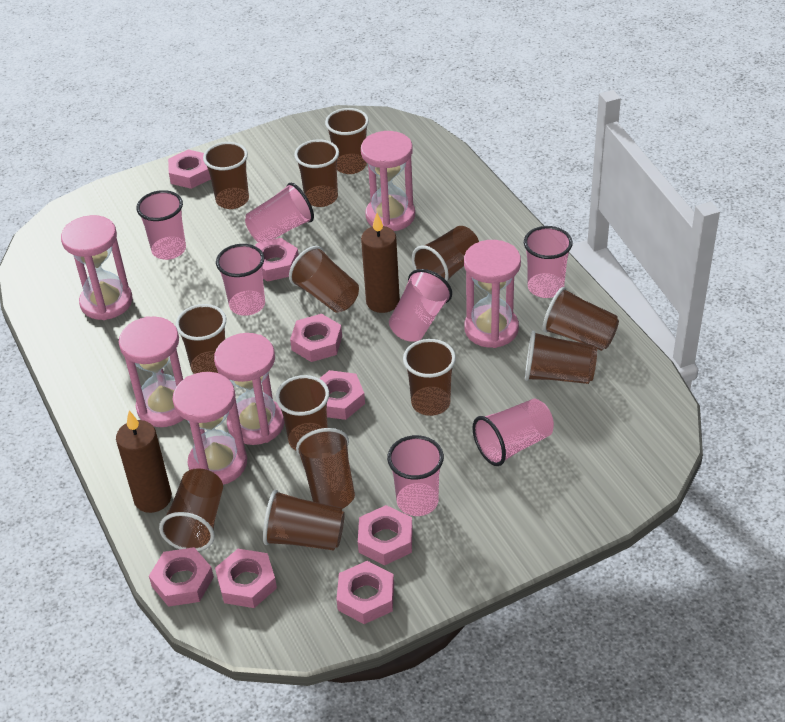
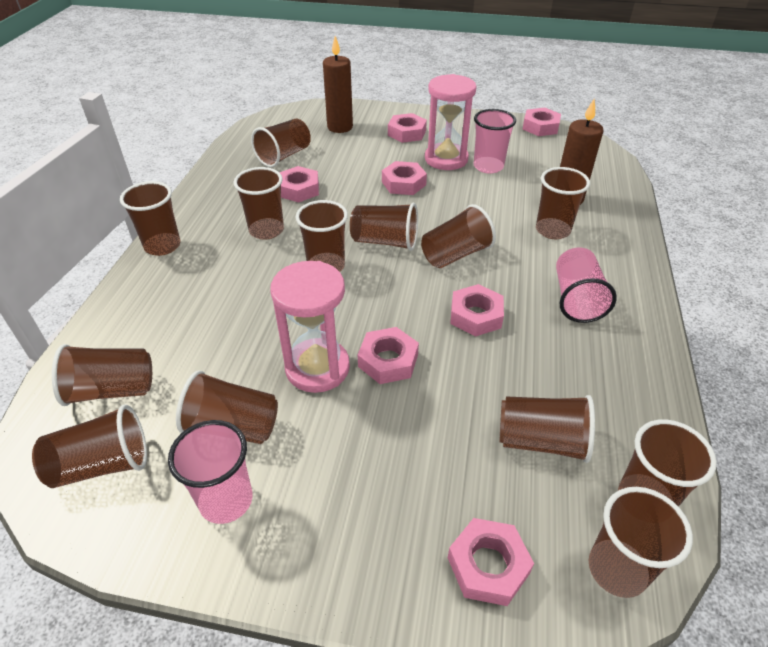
pink cup: 7 -> 3
pink hourglass: 6 -> 2
pink nut: 8 -> 7

